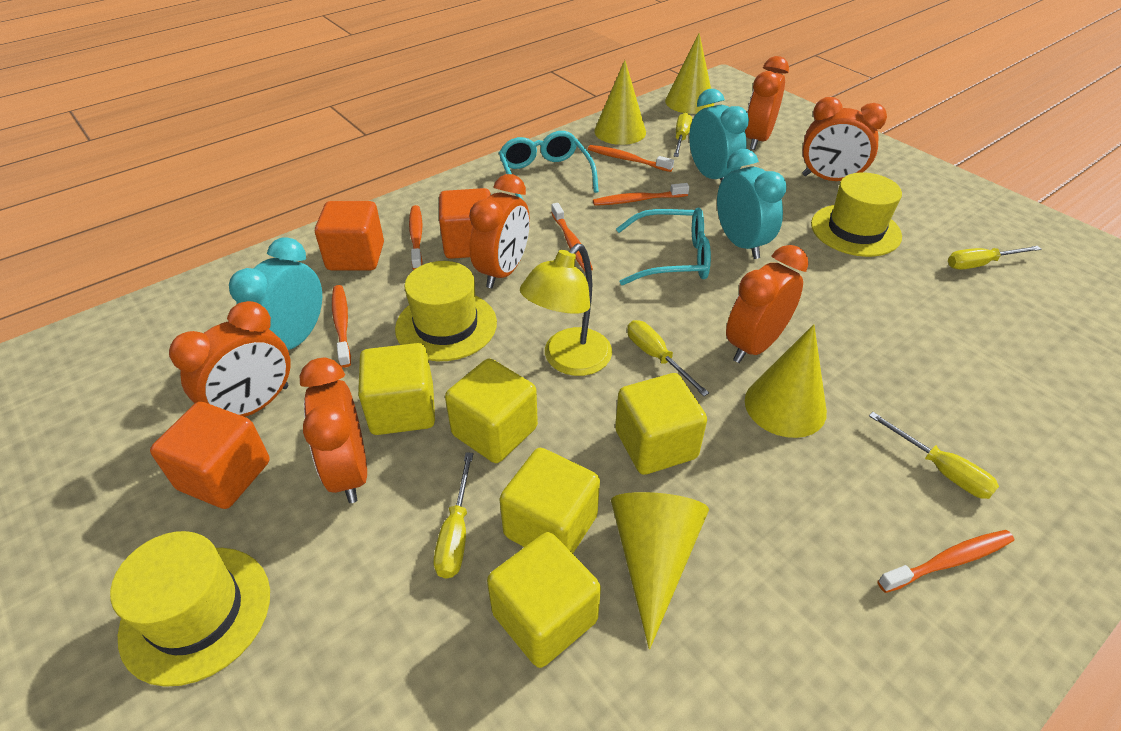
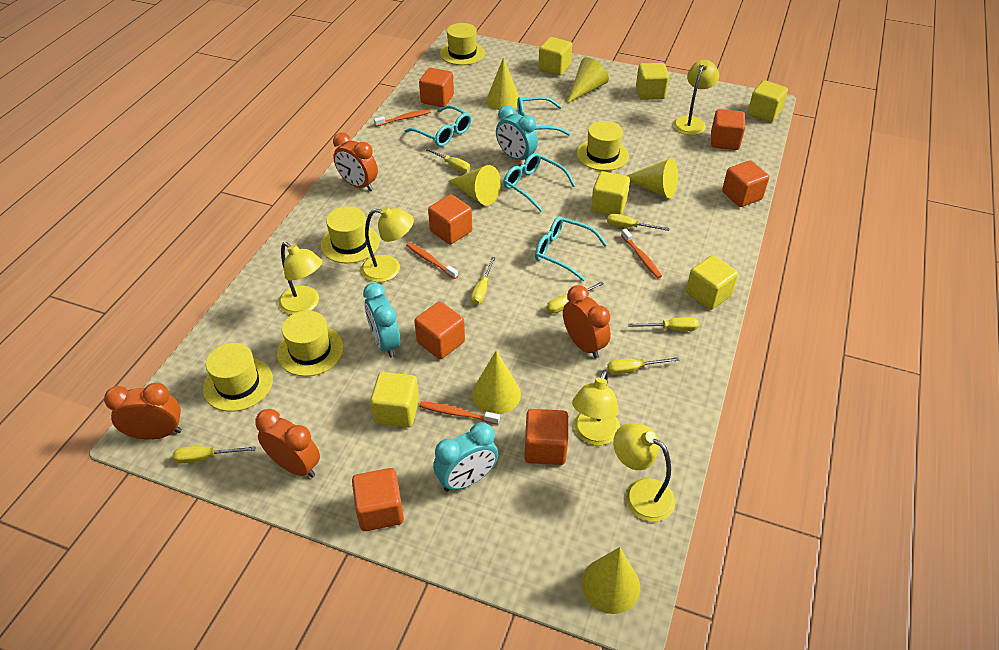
orange clock: 6 -> 4
orange cube: 3 -> 7
orange toothbrush: 6 -> 4
turquoise glasses: 2 -> 4
yellow cone: 4 -> 6
yellow cube: 5 -> 6
yellow hat: 3 -> 5
yellow lamp: 1 -> 5
yellow screwdriver: 5 -> 7

